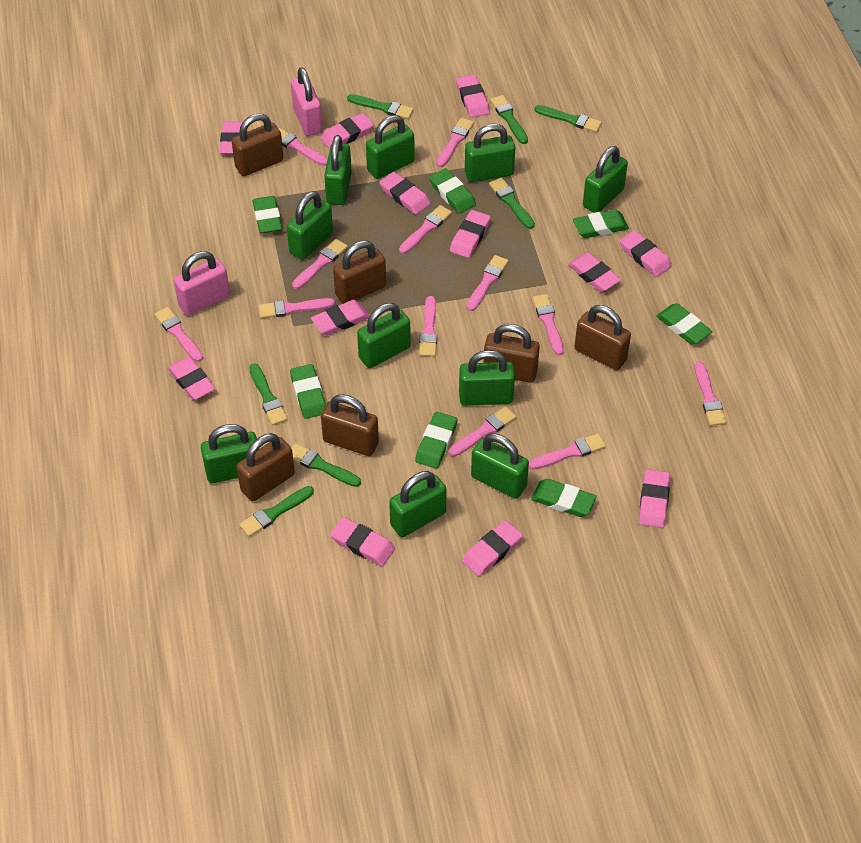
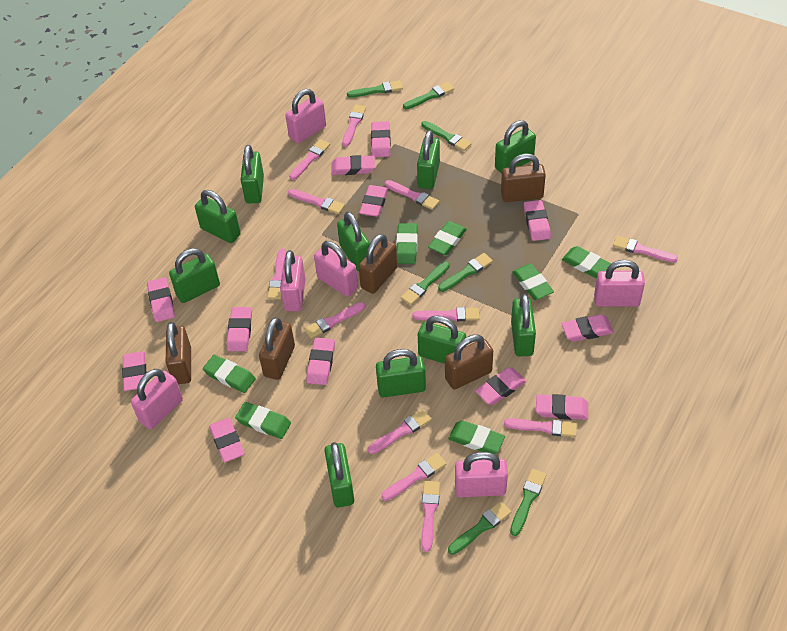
brown padlock: 6 -> 5
pink padlock: 2 -> 6

